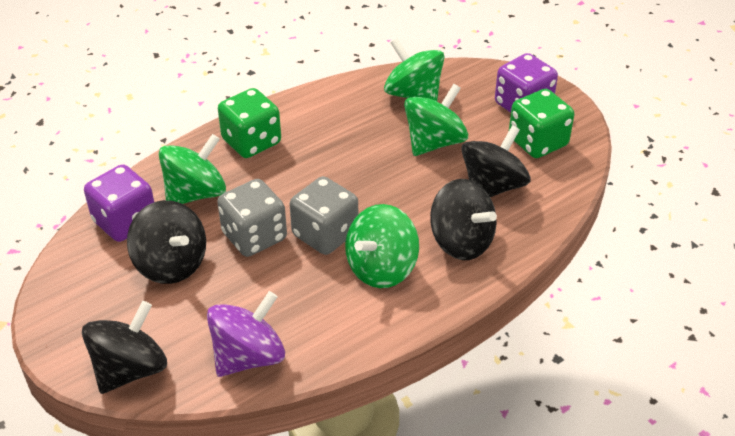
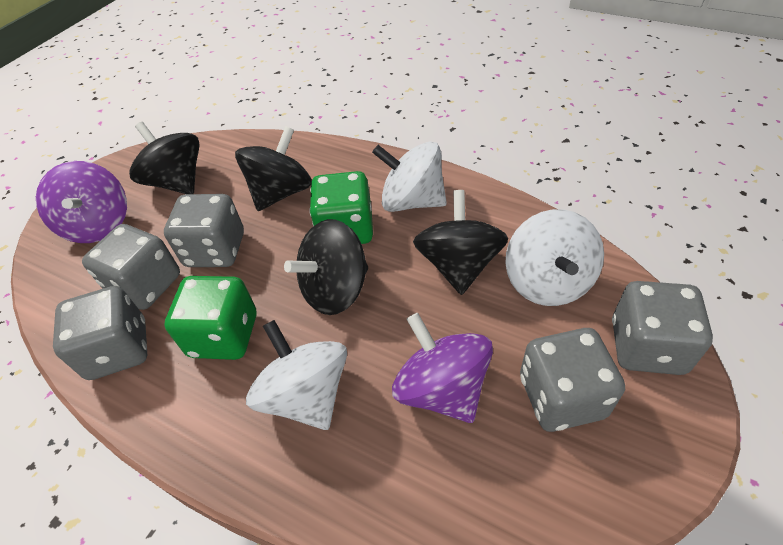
green spinning top: 4 -> 0
grey dice: 2 -> 5
purple dice: 2 -> 0
purple spinning top: 1 -> 2
white spinning top: 0 -> 3

